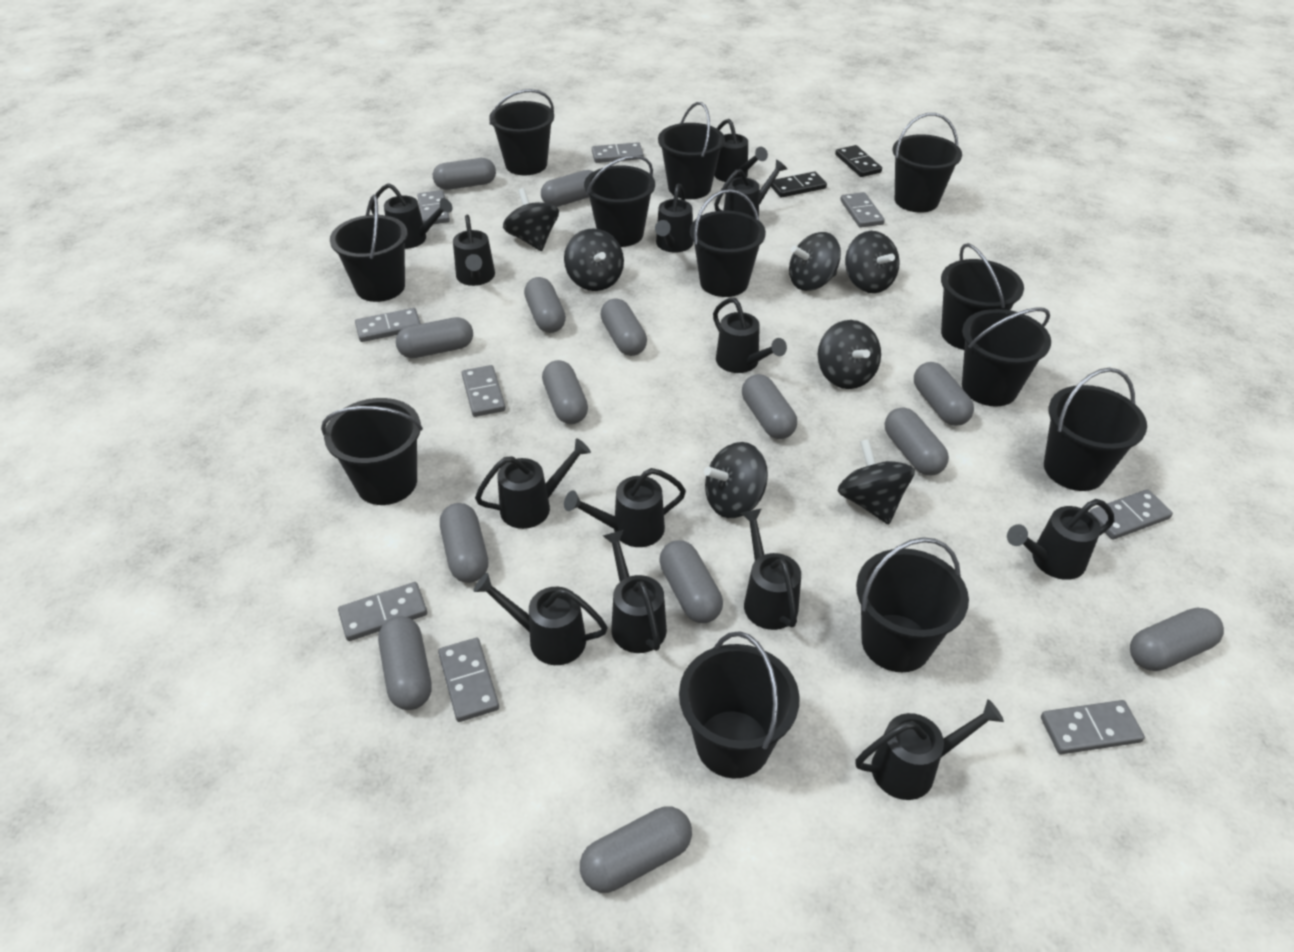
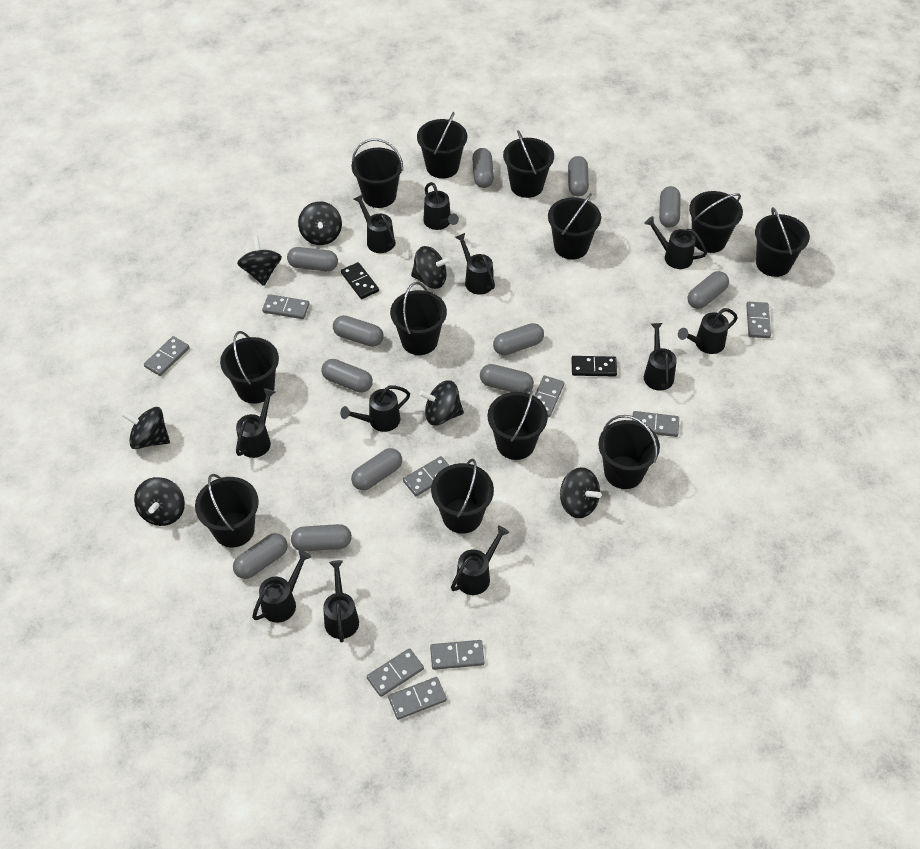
black watering can: 13 -> 11
grey capsule: 14 -> 12

